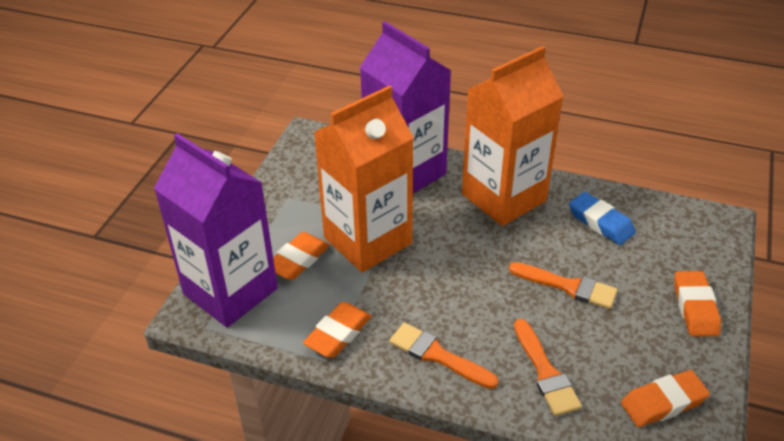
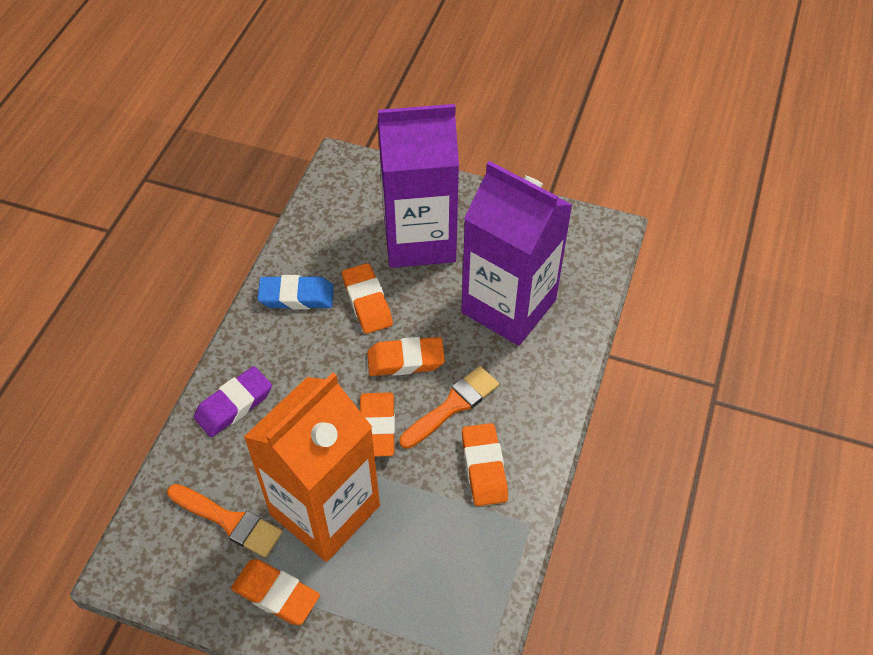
orange brush: 3 -> 2
orange carton: 2 -> 1
orange eraser: 4 -> 5
purple eraser: 0 -> 1

